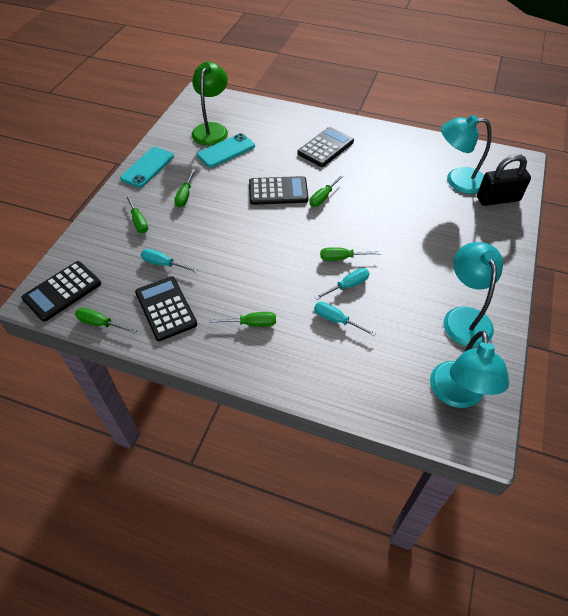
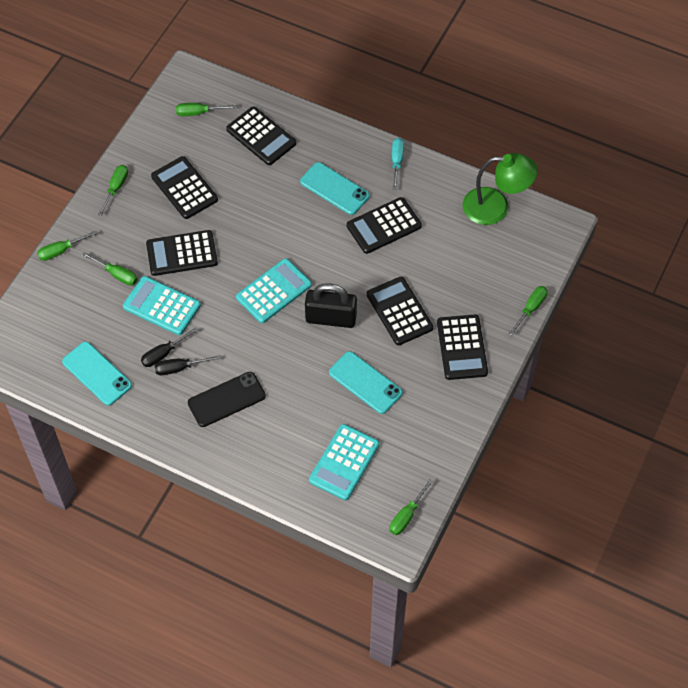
black calculator: 4 -> 6
black phone: 0 -> 1
black screwdriver: 0 -> 2
turquoise calculator: 0 -> 3
turquoise lamp: 3 -> 0
turquoise phone: 2 -> 3
turquoise screwdriver: 3 -> 1

